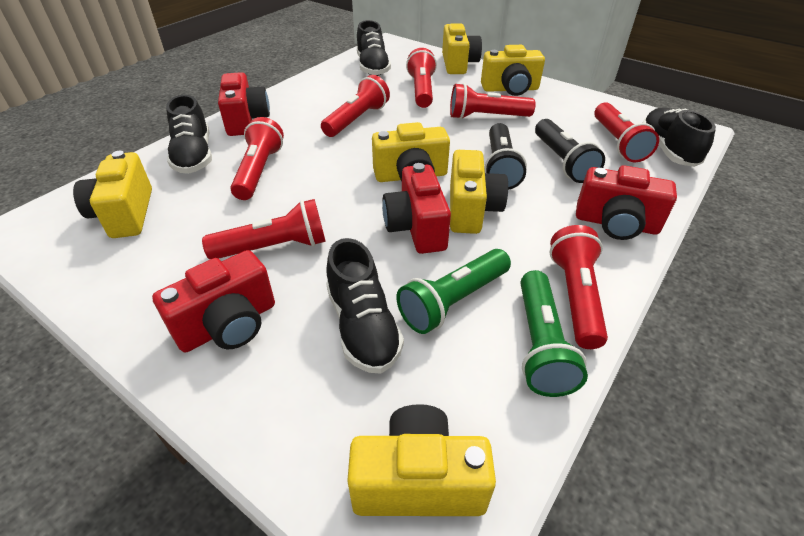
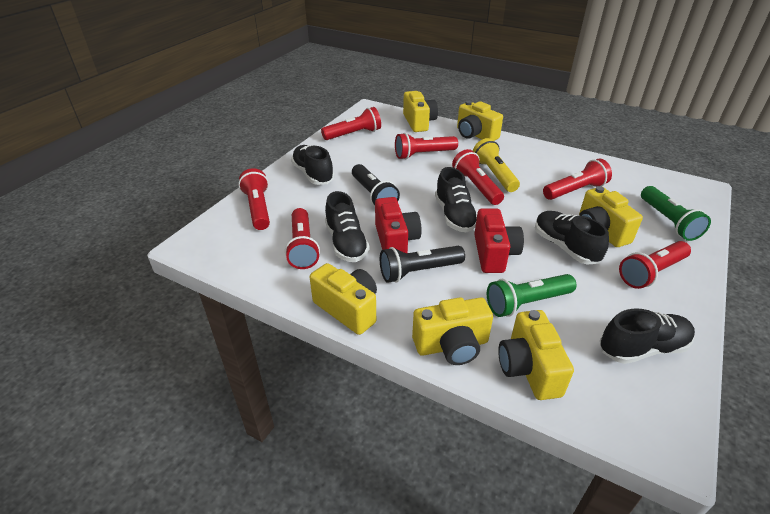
black shoe: 4 -> 5
red camera: 4 -> 2
yellow flashlight: 0 -> 1

